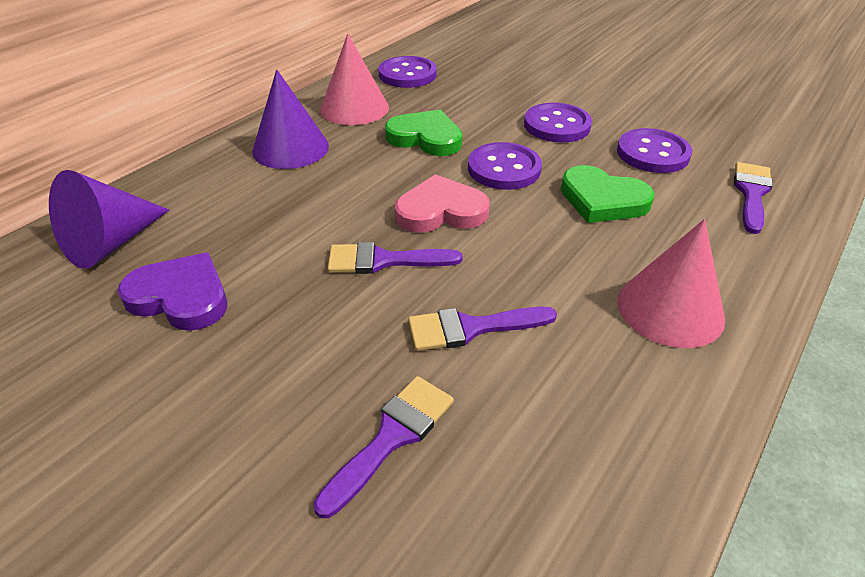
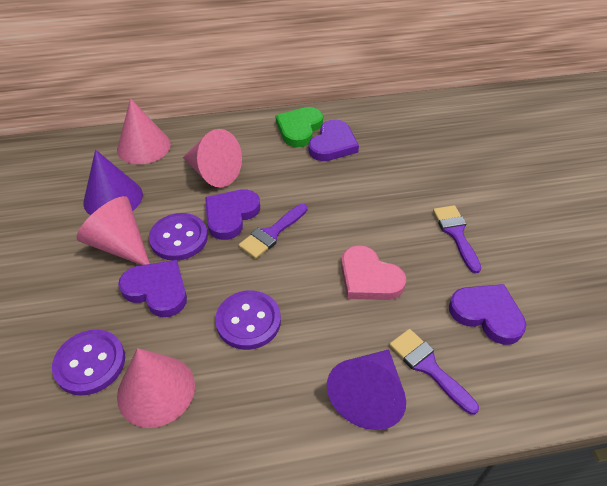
green heart: 2 -> 1
pink cone: 2 -> 4
purple brush: 4 -> 3
purple button: 4 -> 3
purple heart: 1 -> 4

